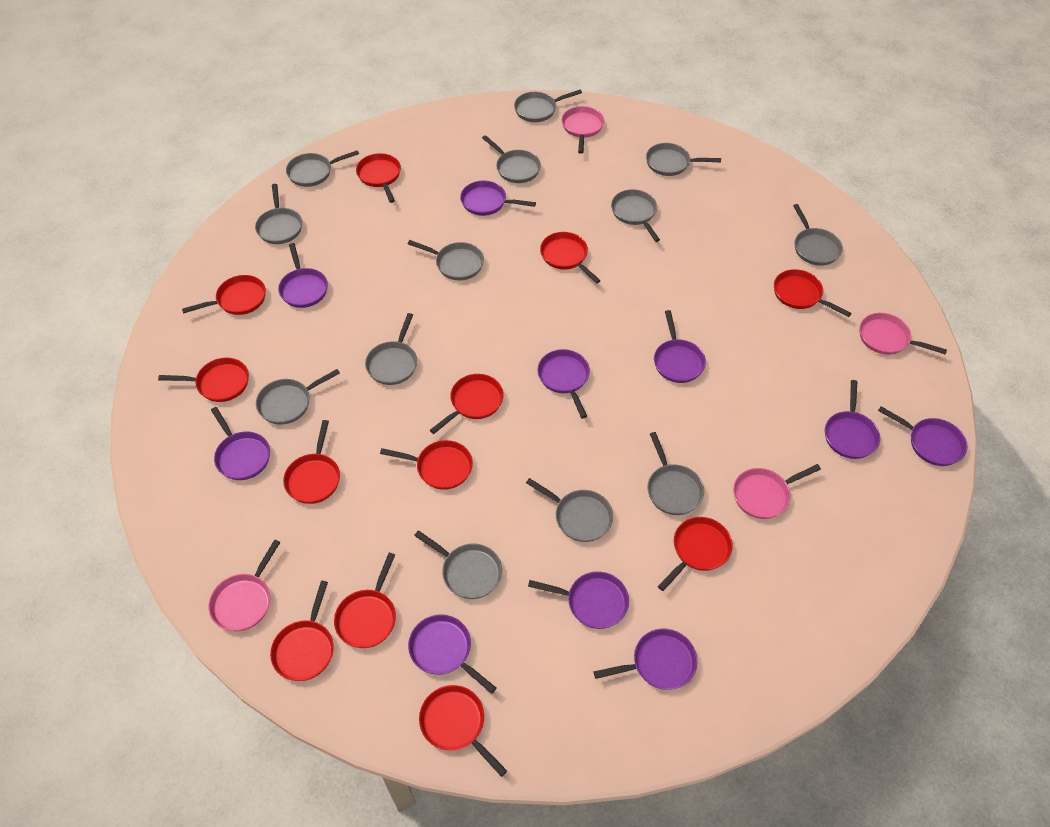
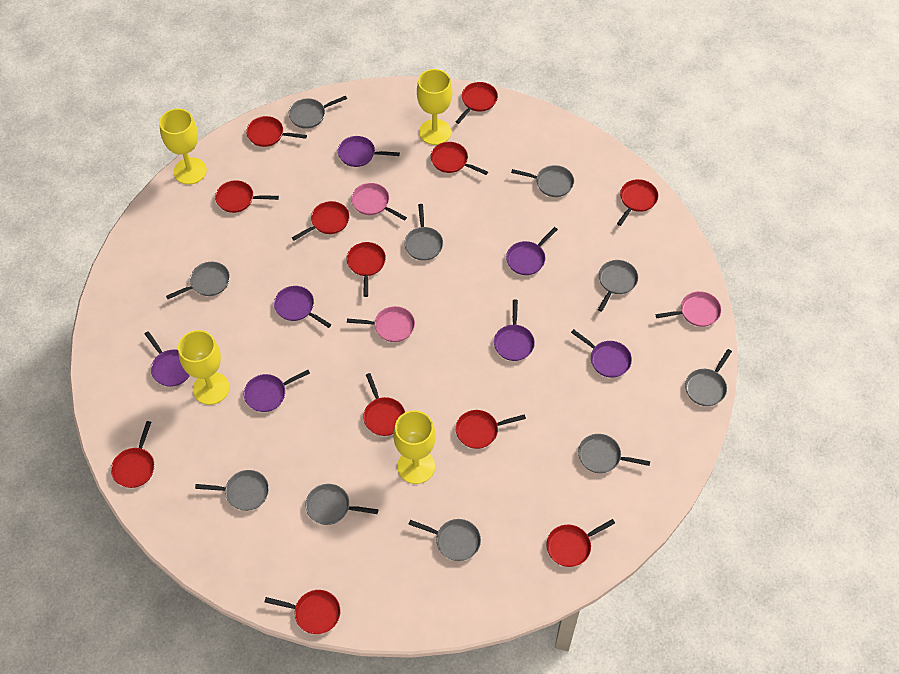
grey pan: 13 -> 10
pink pan: 4 -> 3
purple pan: 10 -> 7
yellow goblet: 0 -> 4

